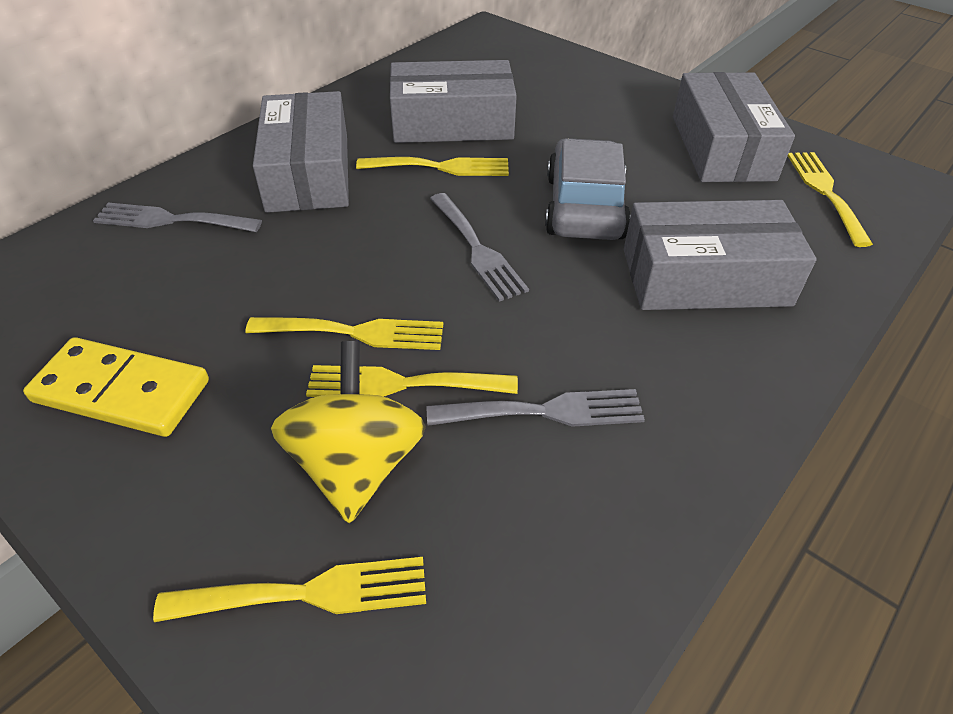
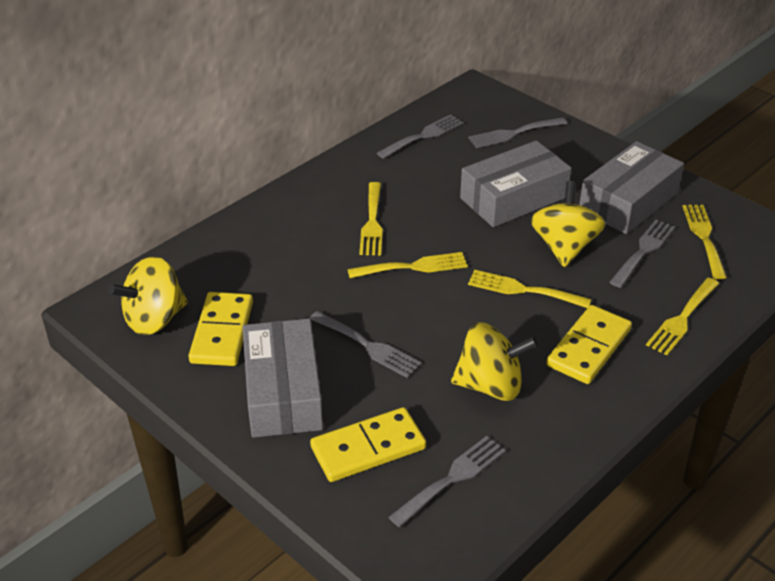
grey box: 4 -> 3
grey car: 1 -> 0
grey fork: 3 -> 5
yellow domino: 1 -> 3
yellow spinning top: 1 -> 3

